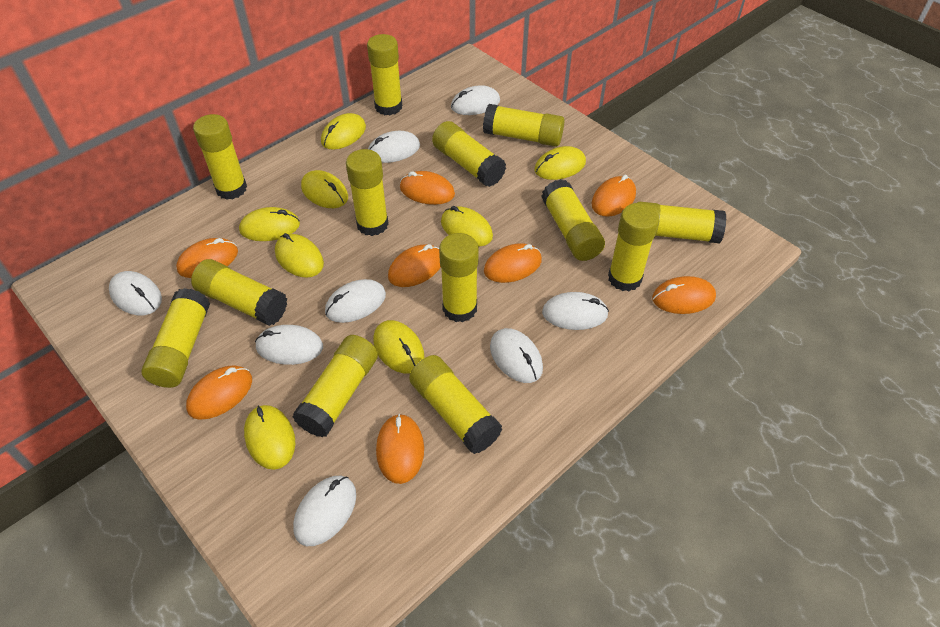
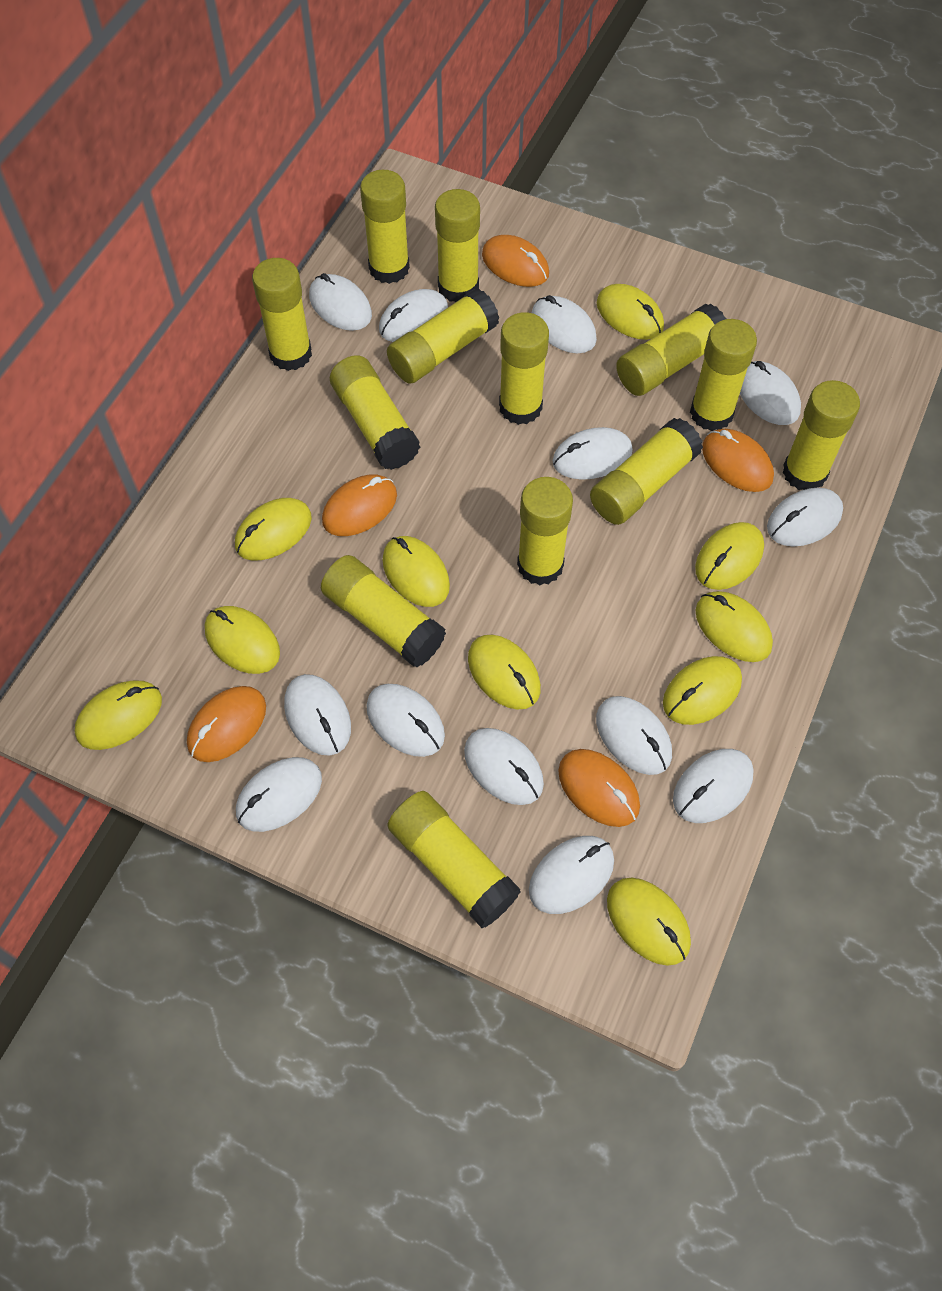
orange mouse: 8 -> 5
white mouse: 8 -> 13
yellow mouse: 8 -> 10

